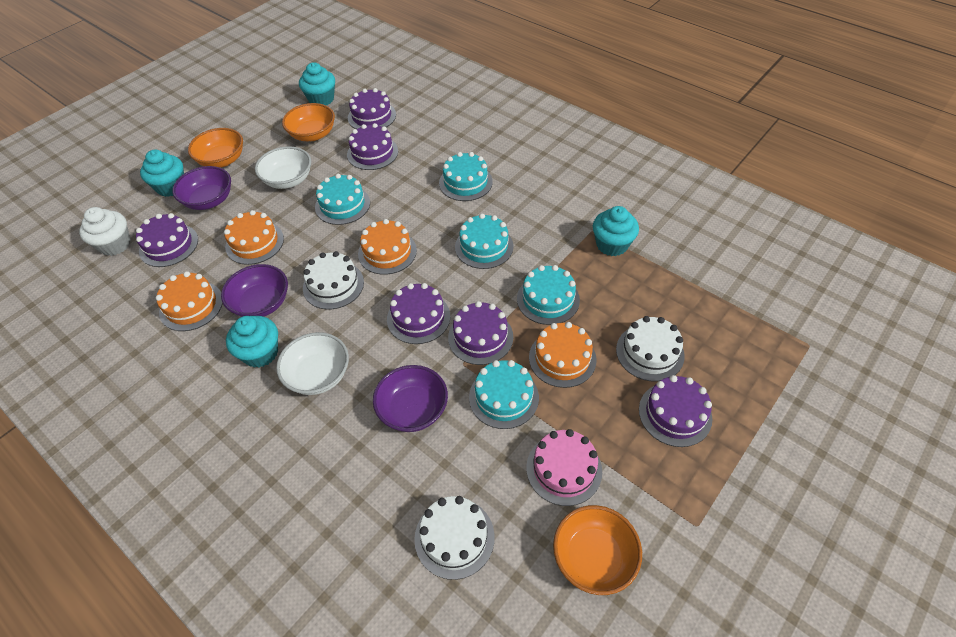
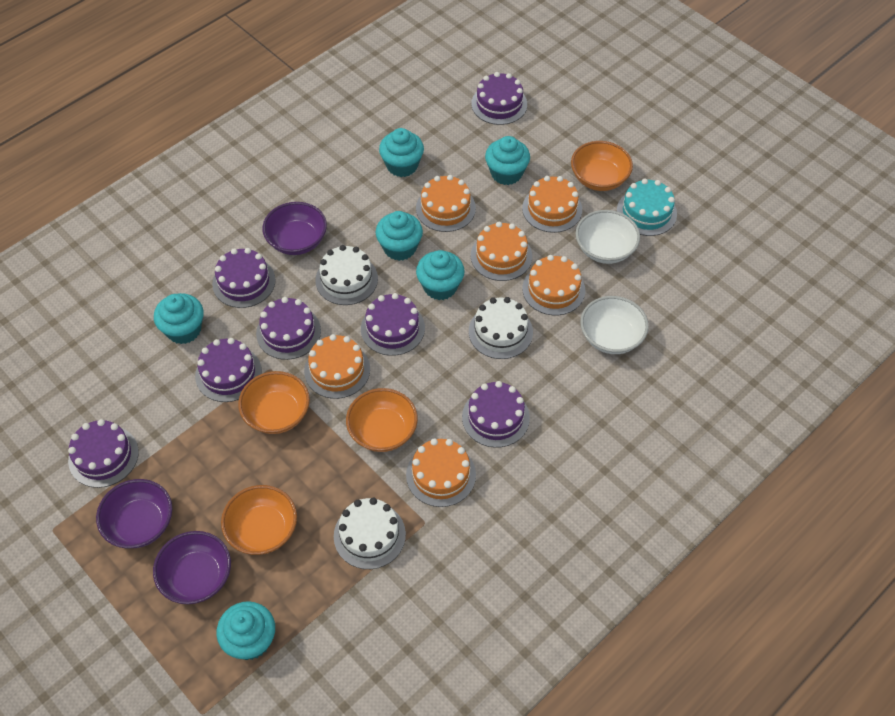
orange bowl: 3 -> 4
orange cake: 4 -> 6
pink cake: 1 -> 0
purple cake: 6 -> 7
turquoise cake: 5 -> 1
turquoise cupcake: 4 -> 6
white cupcake: 1 -> 0

